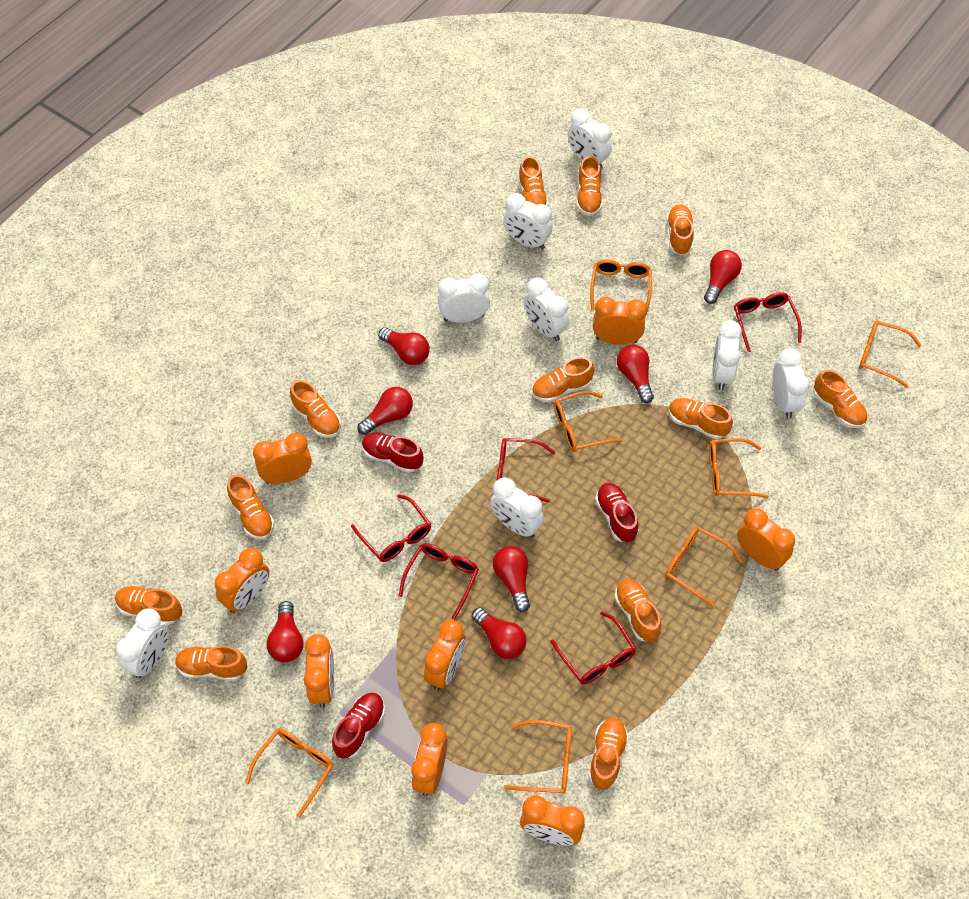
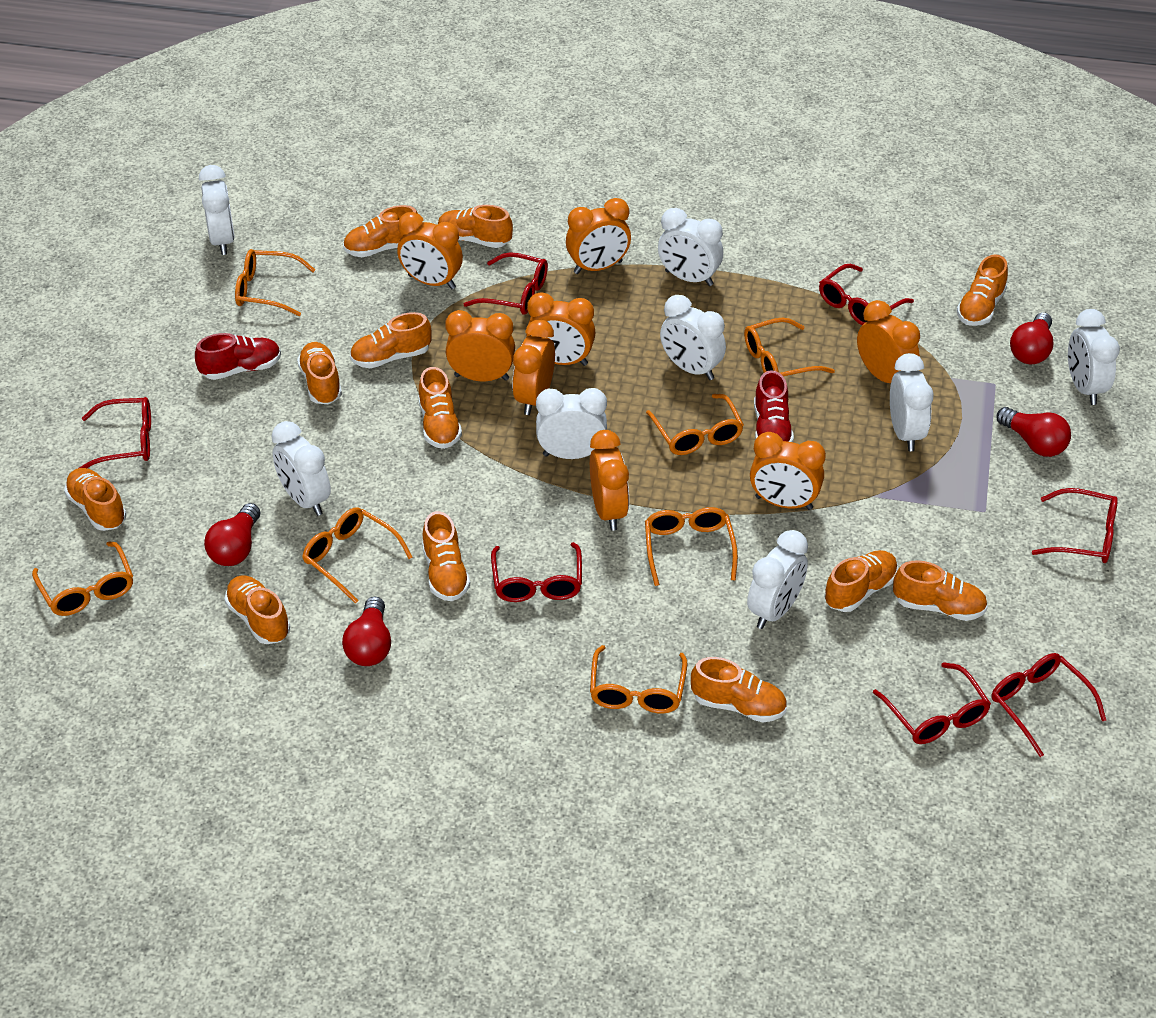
red glasses: 5 -> 7
red light bulb: 7 -> 4
red shoe: 3 -> 2

